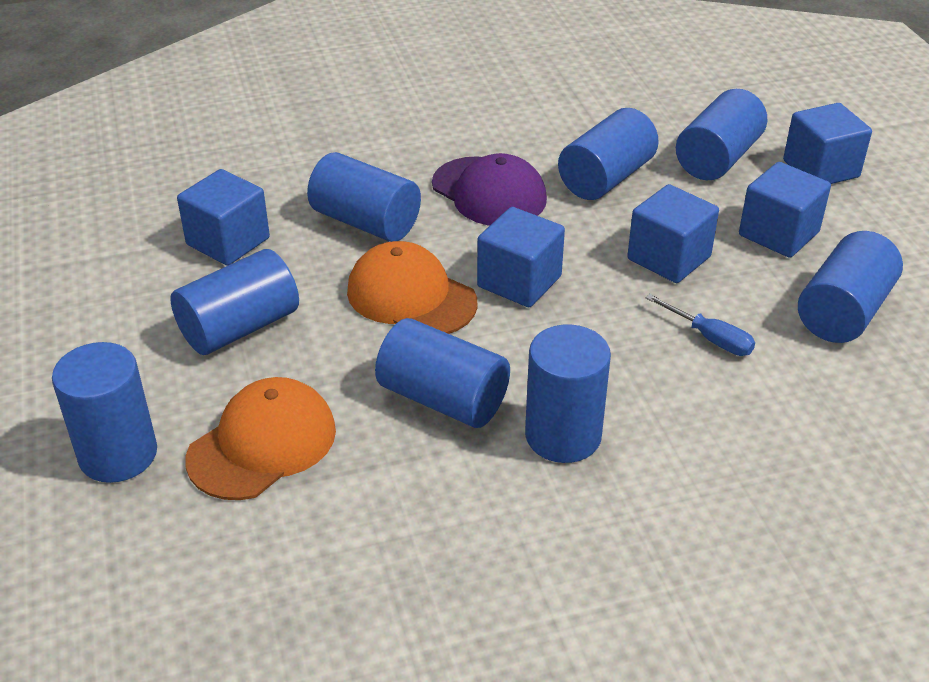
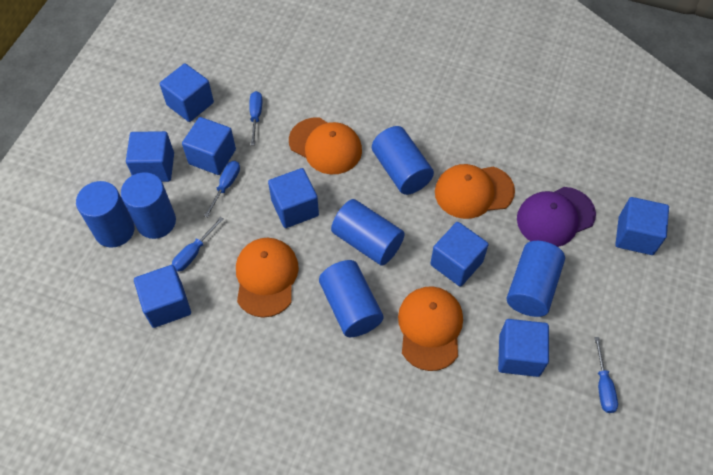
blue cube: 5 -> 8
blue cylinder: 8 -> 6
blue screwdriver: 1 -> 4
orange cap: 2 -> 4

